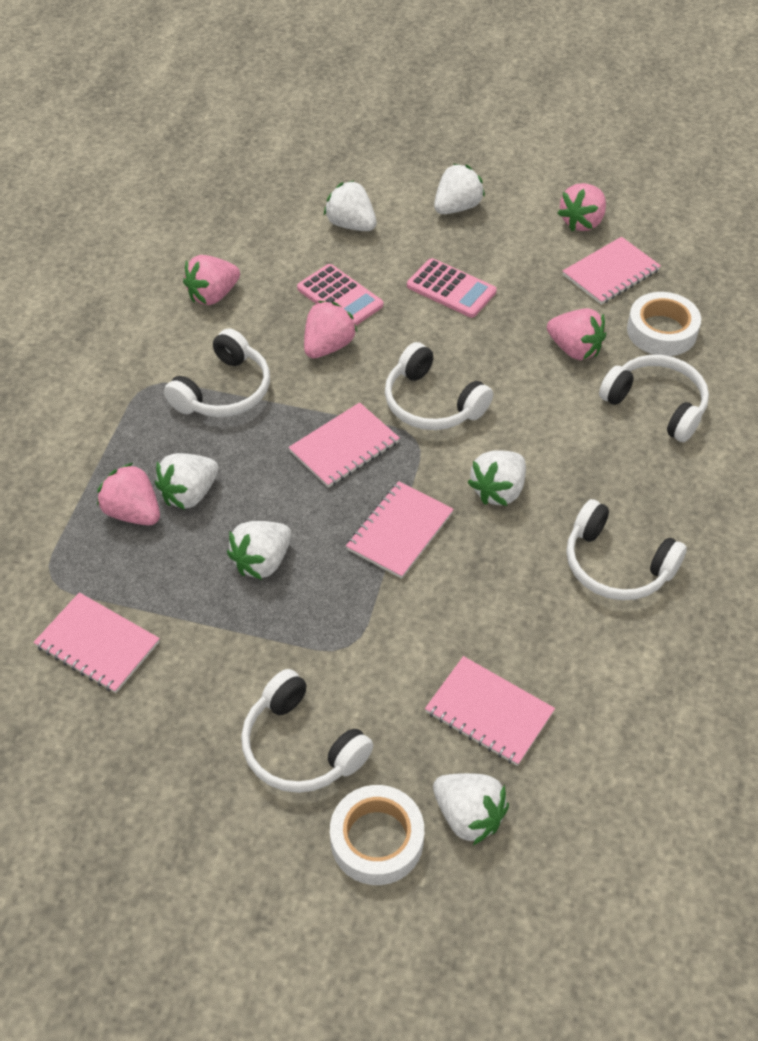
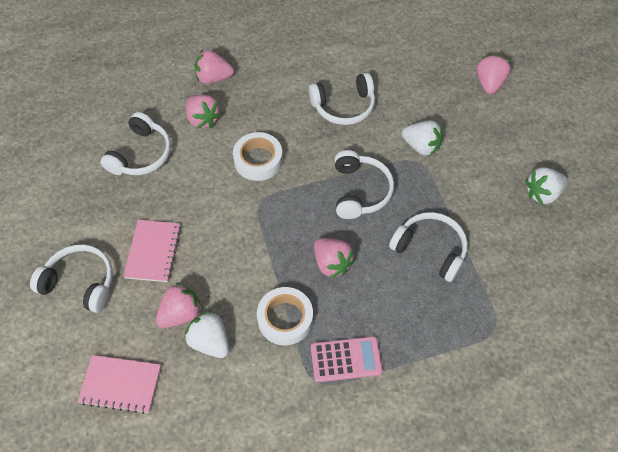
pink calculator: 2 -> 1
pink notebook: 5 -> 2
white strawberry: 6 -> 3

